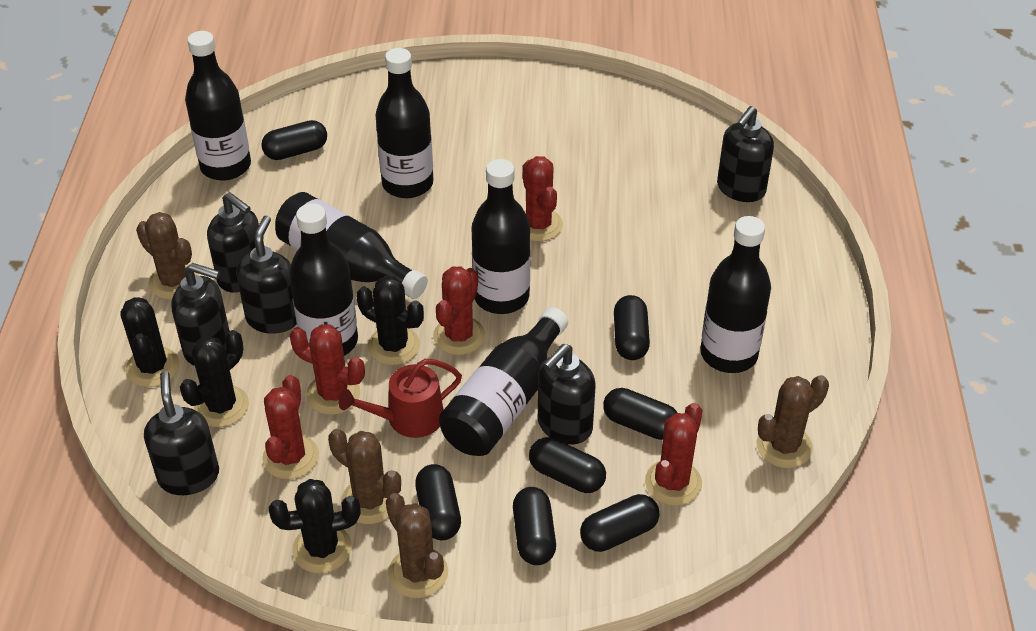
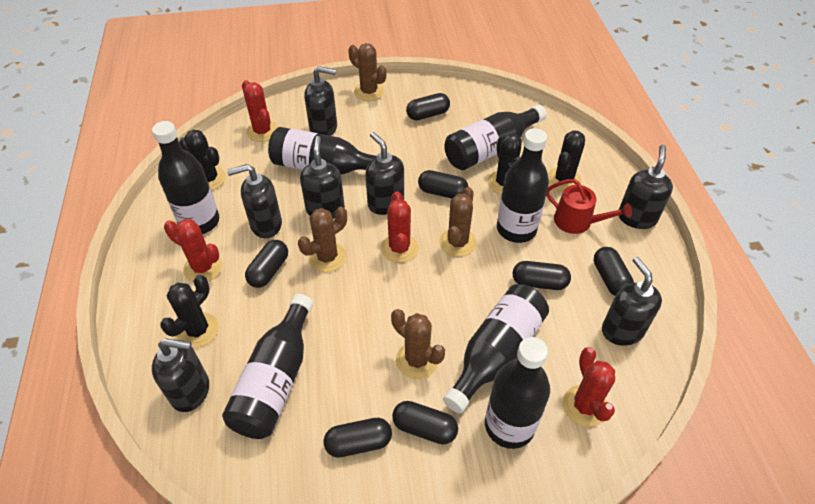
black soap dispenser: 6 -> 7
red cactus: 5 -> 4

